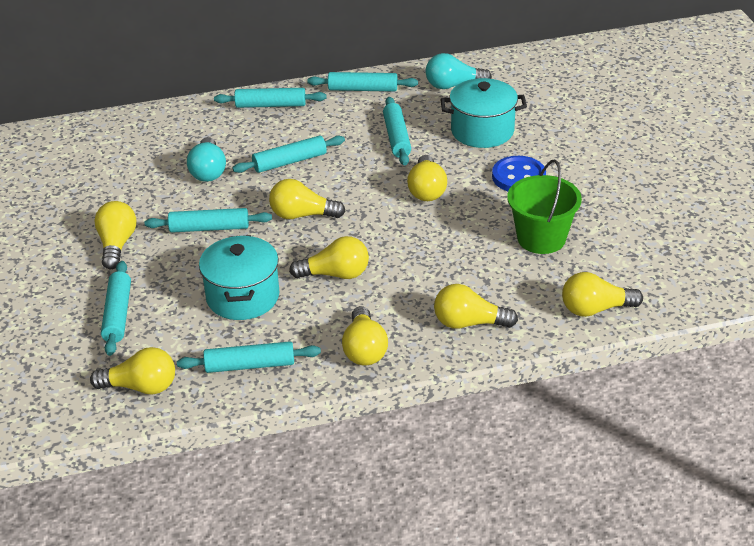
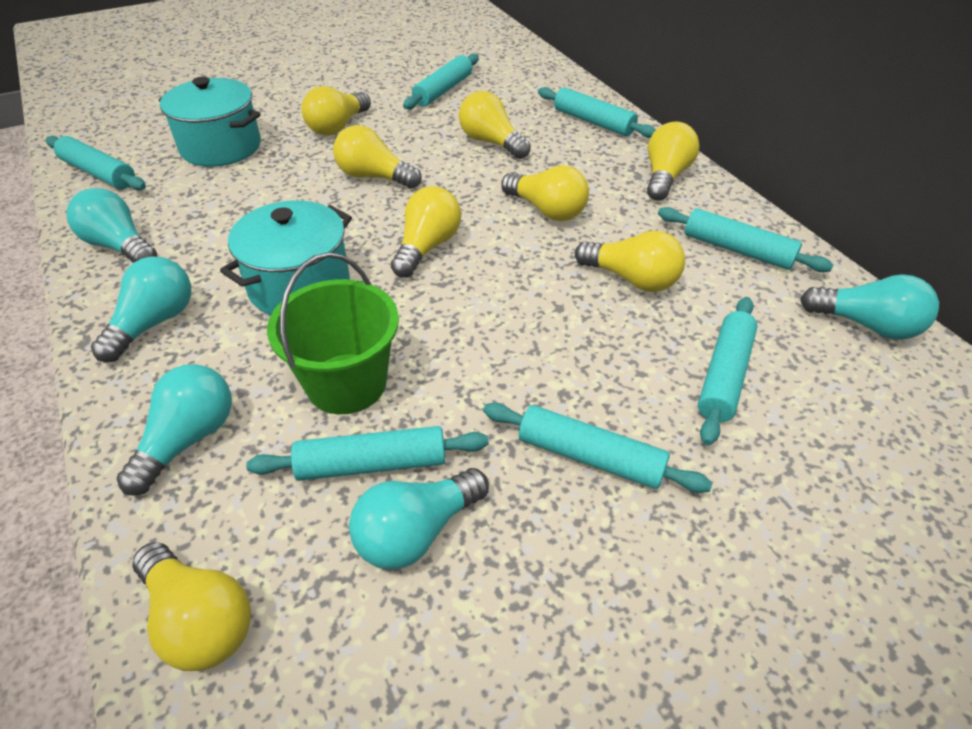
blue button: 1 -> 0
turquoise light bulb: 2 -> 5

